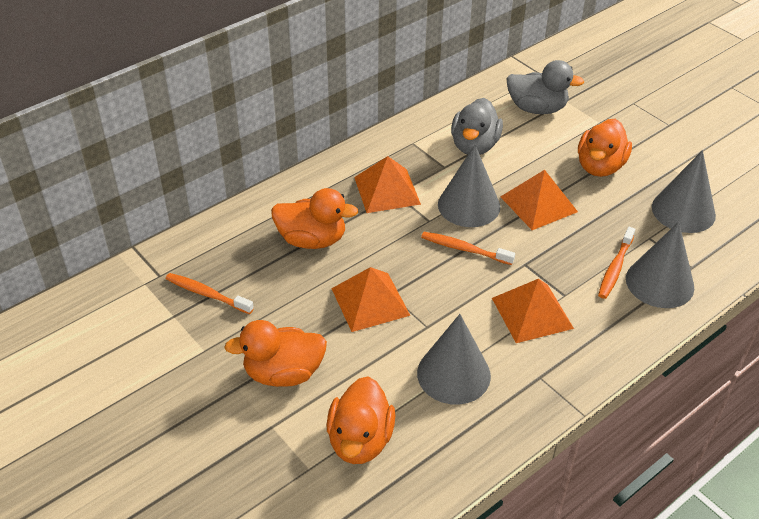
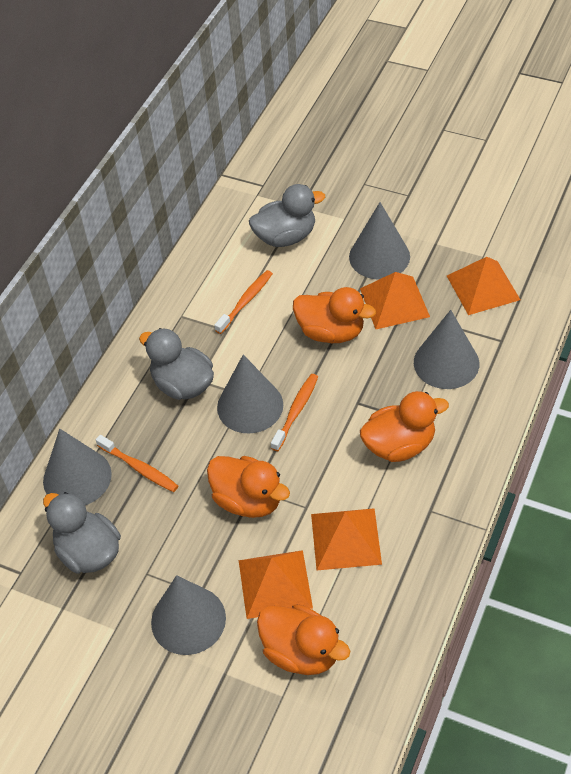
grey cone: 4 -> 5
grey duck: 2 -> 3

